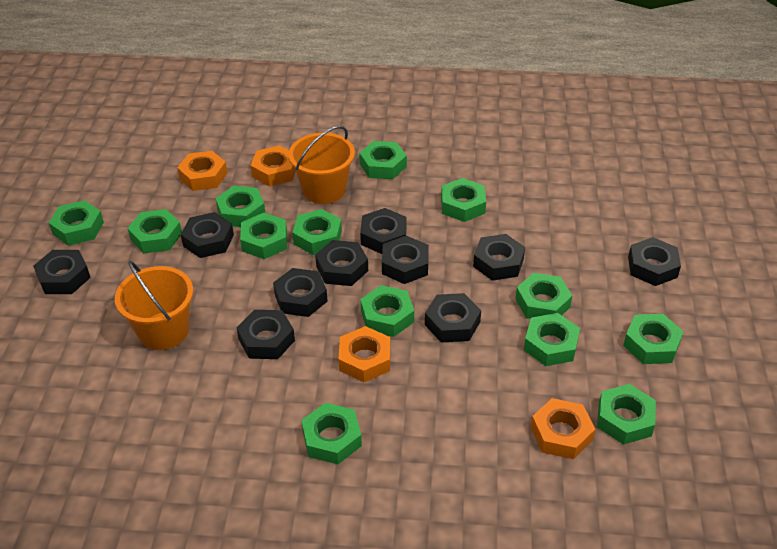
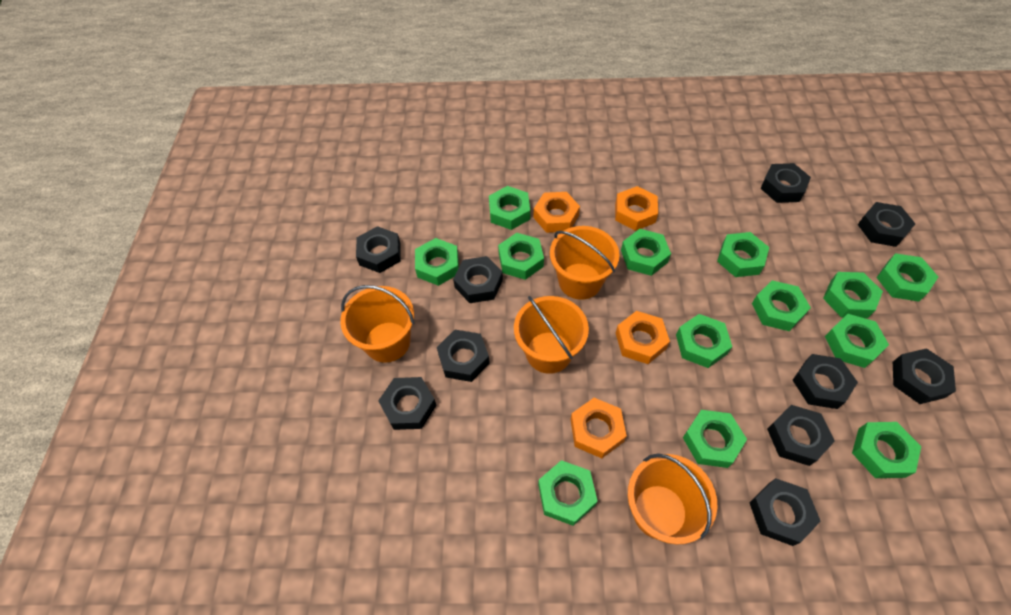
orange bucket: 2 -> 4

